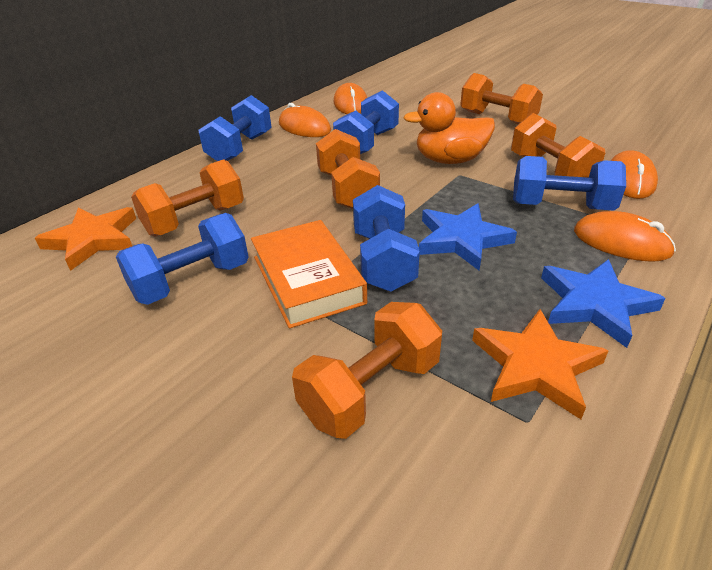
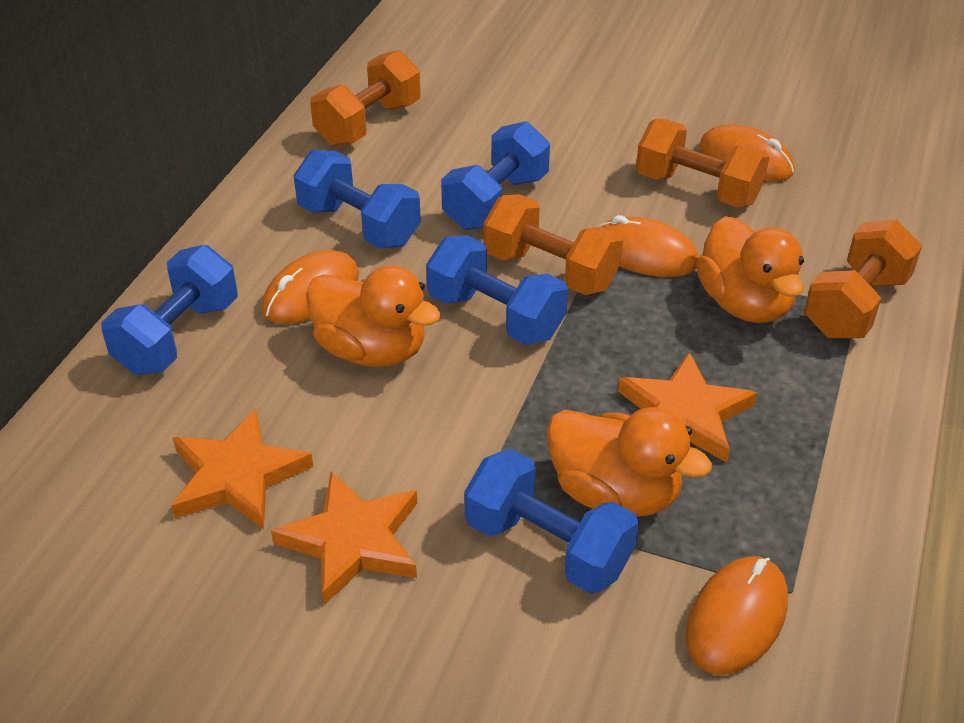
blue star: 2 -> 0
orange book: 1 -> 0
orange duck: 1 -> 3
orange dumbbell: 5 -> 4
orange star: 2 -> 3

